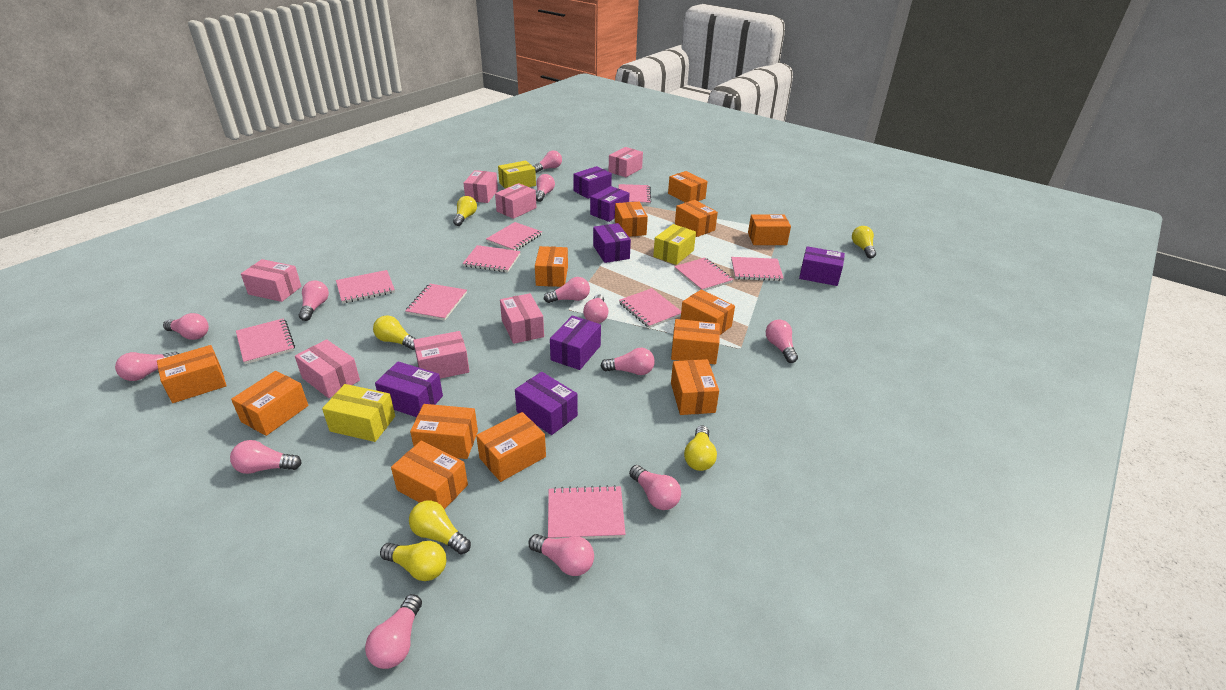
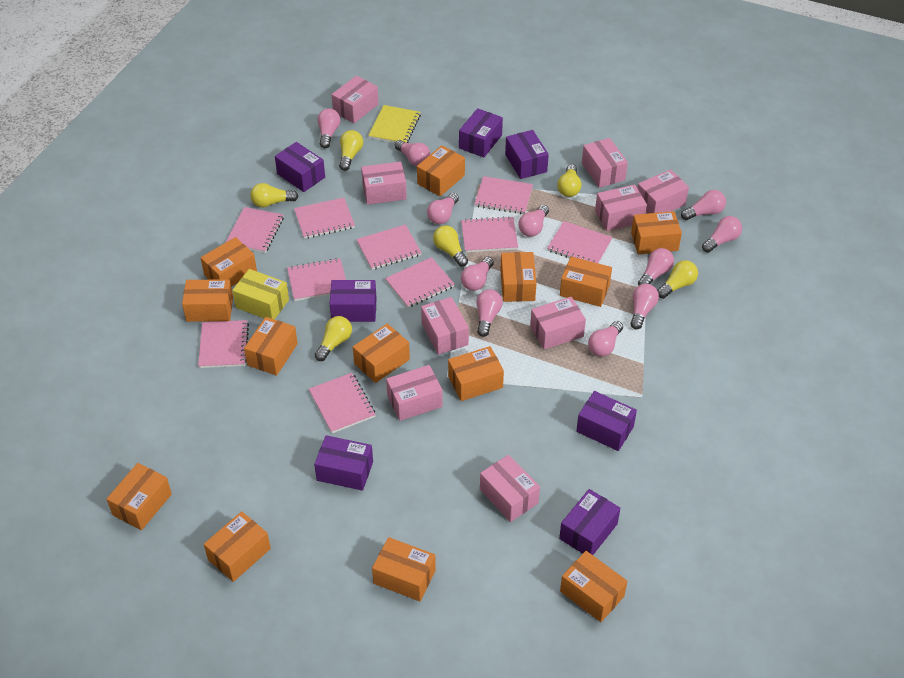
pink box: 7 -> 9
pink light bulb: 13 -> 11
yellow box: 3 -> 1
yellow notebook: 0 -> 1

